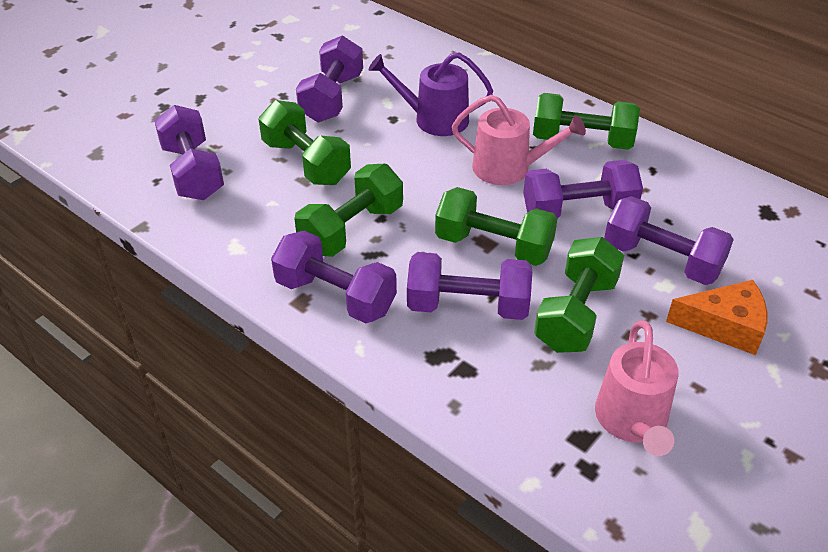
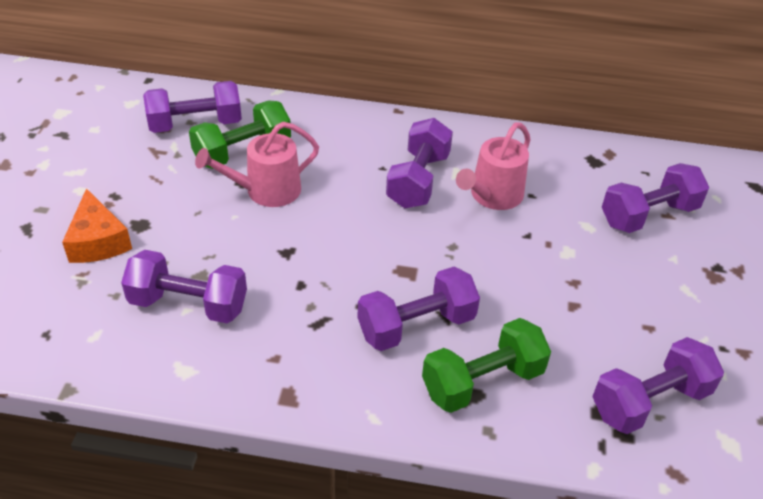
green dumbbell: 5 -> 2
purple watering can: 1 -> 0

